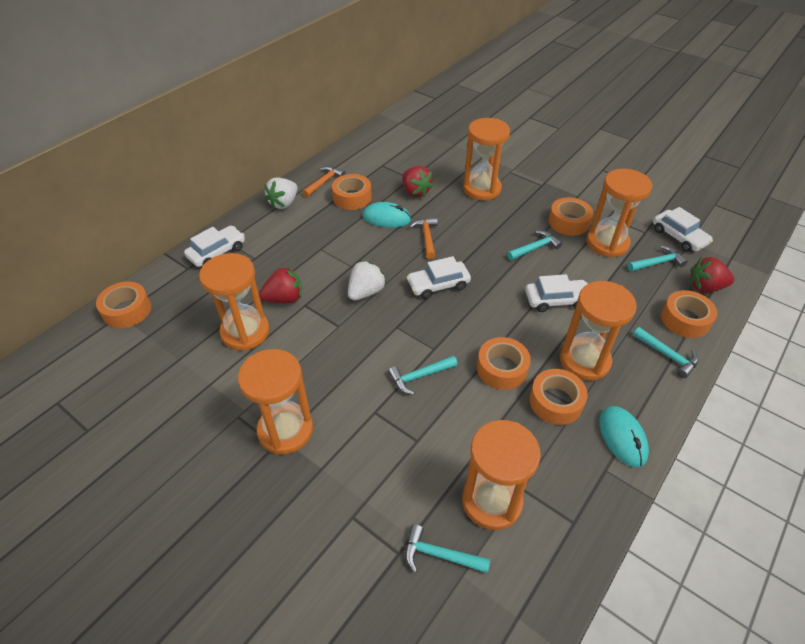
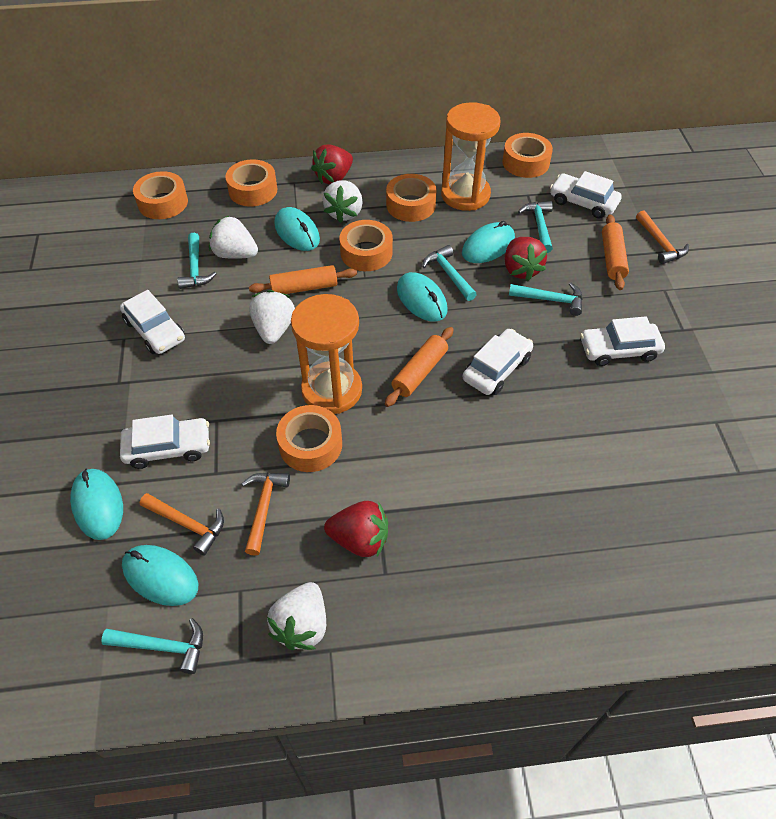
orange hammer: 2 -> 3
orange hourglass: 6 -> 2
orange rolling pin: 0 -> 3
turquoise mouse: 2 -> 5
white car: 4 -> 5
white strawberry: 2 -> 4

